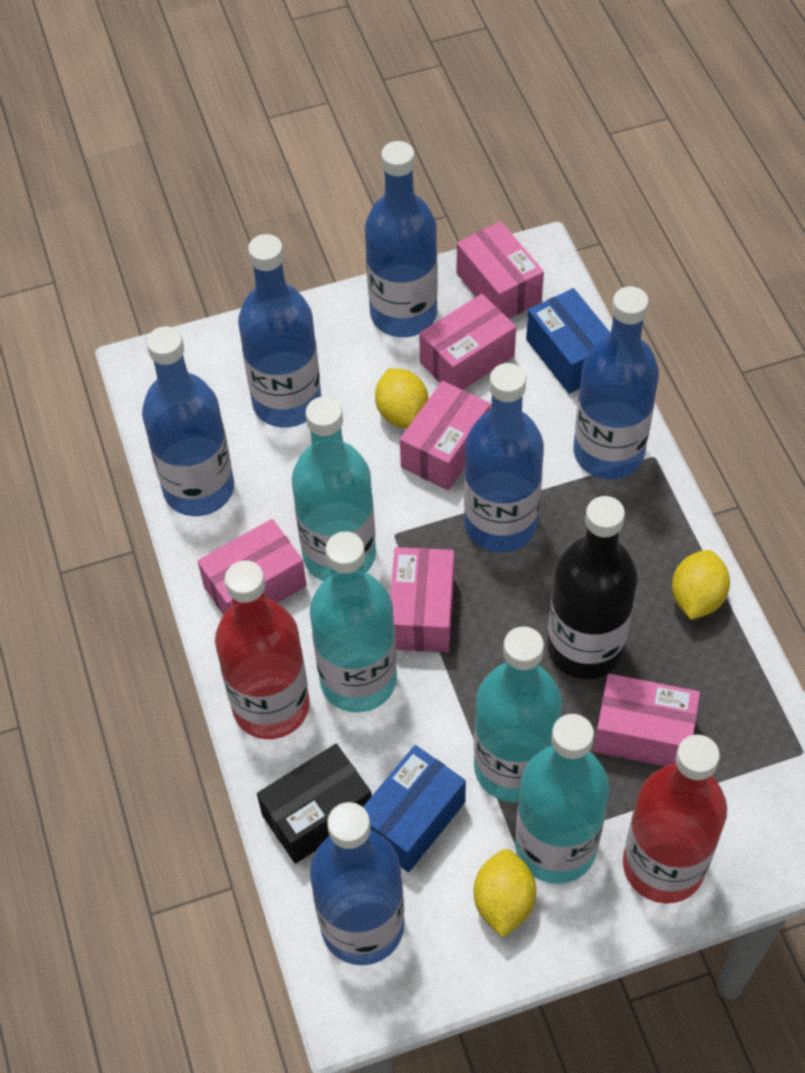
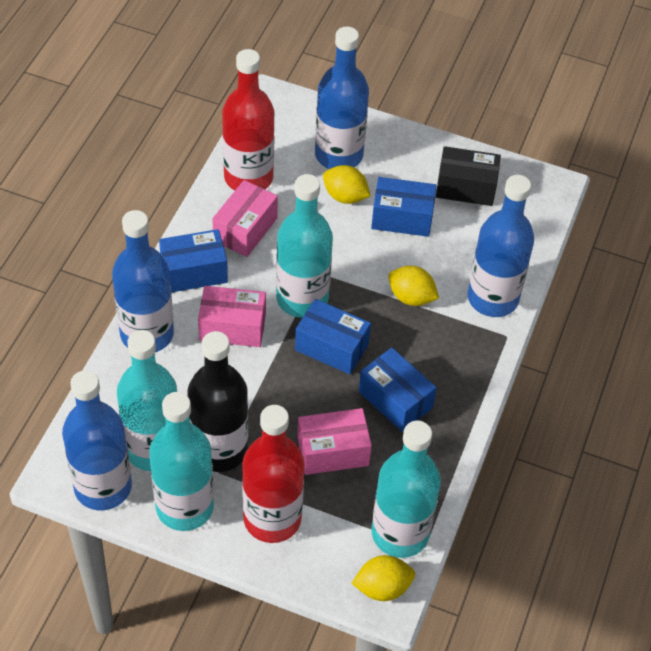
blue bottle: 6 -> 4
blue box: 2 -> 4
pink box: 6 -> 3

